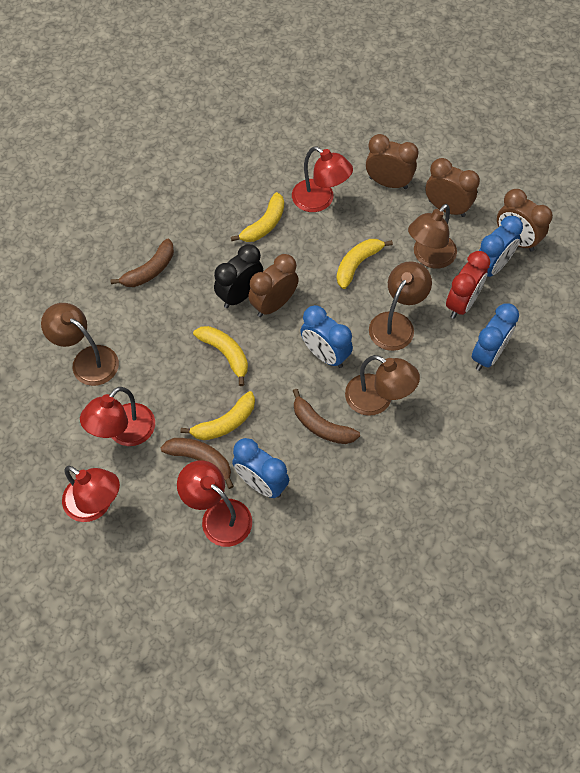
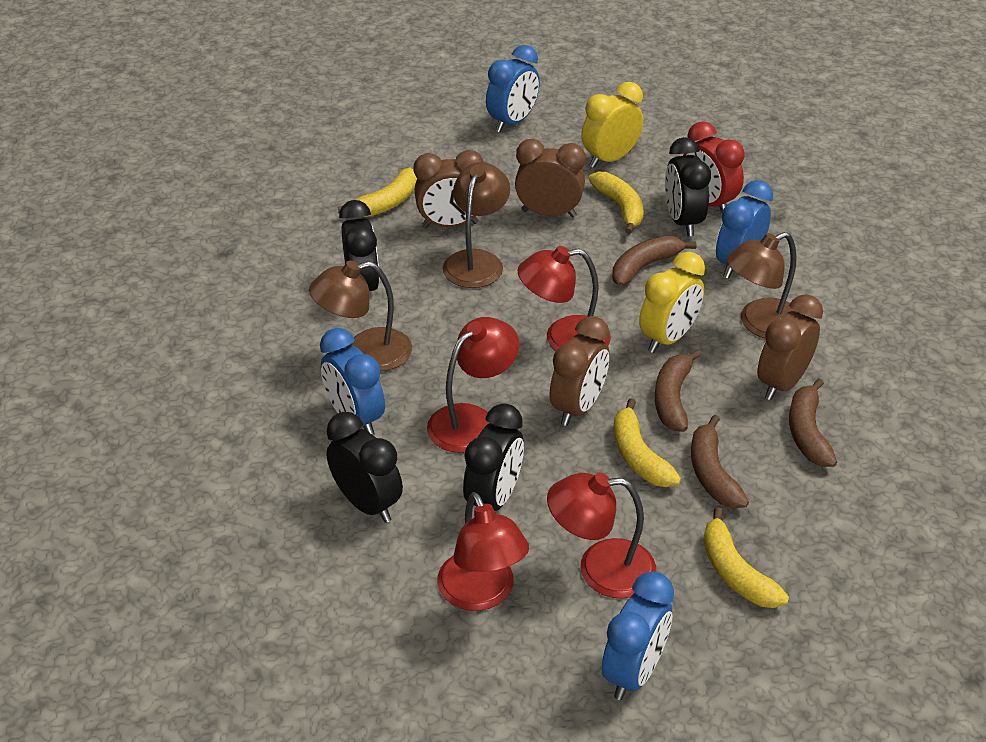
black clock: 1 -> 4
brown banana: 3 -> 4
brown lamp: 4 -> 3
yellow clock: 0 -> 2

